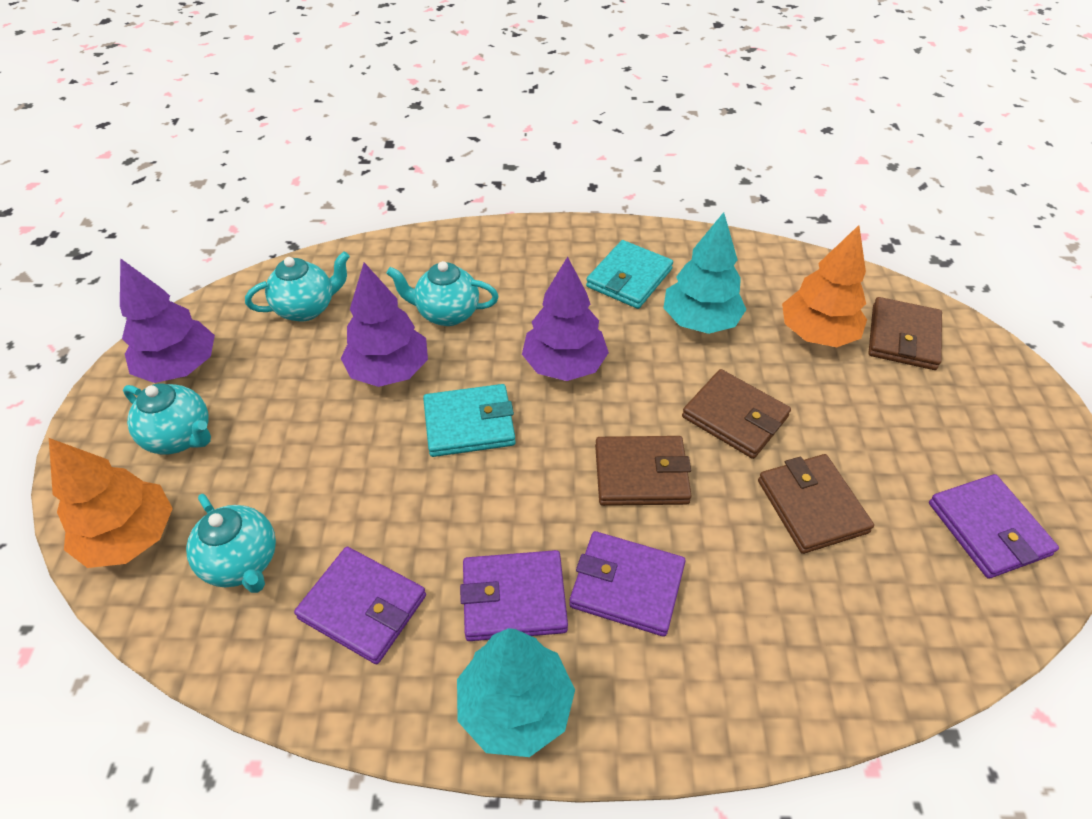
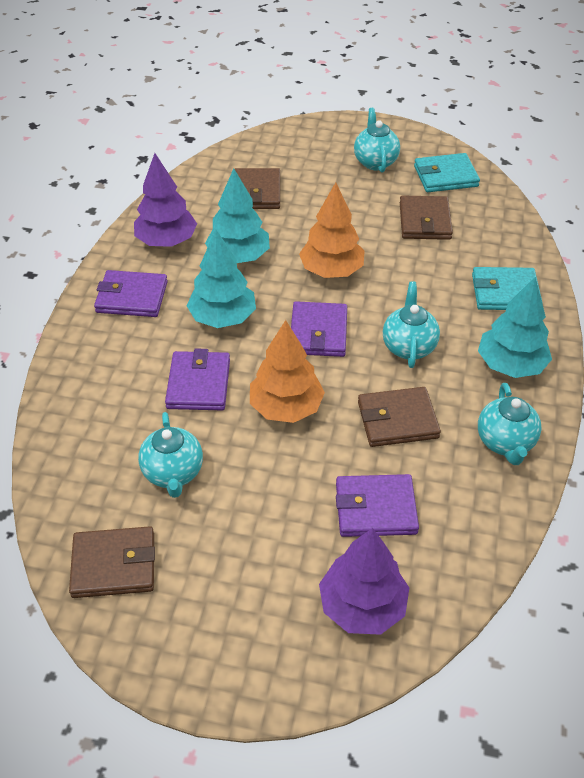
purple tree: 3 -> 2
turquoise tree: 2 -> 3

